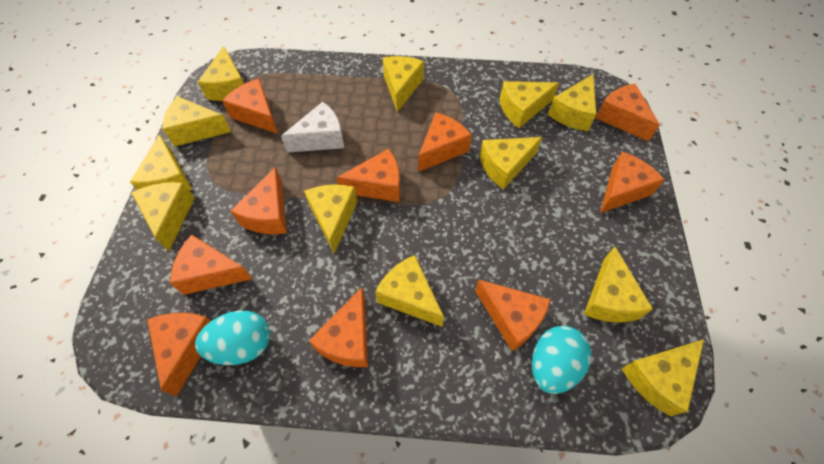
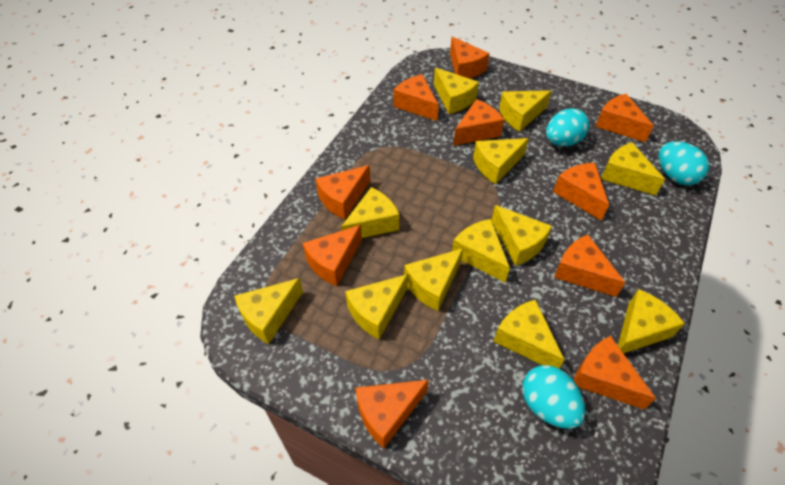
turquoise egg: 2 -> 3
white cheese: 1 -> 0

